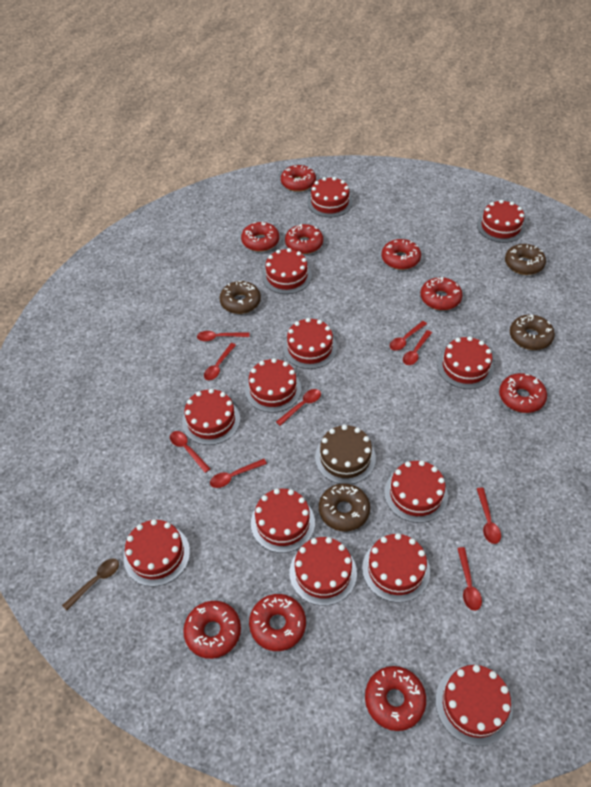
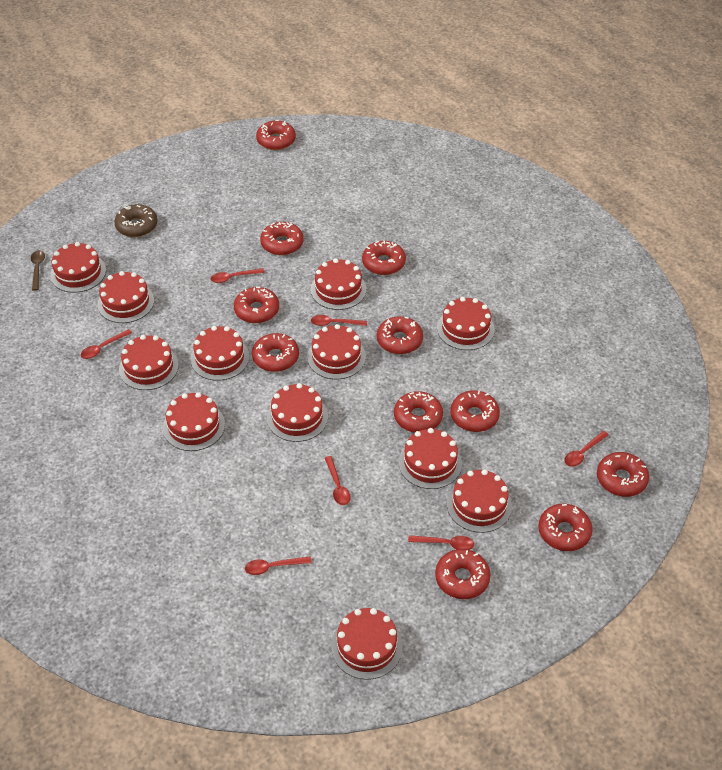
brown cake: 1 -> 0
brown donut: 4 -> 1
red cake: 13 -> 12
red donut: 9 -> 11
red spoon: 9 -> 7

